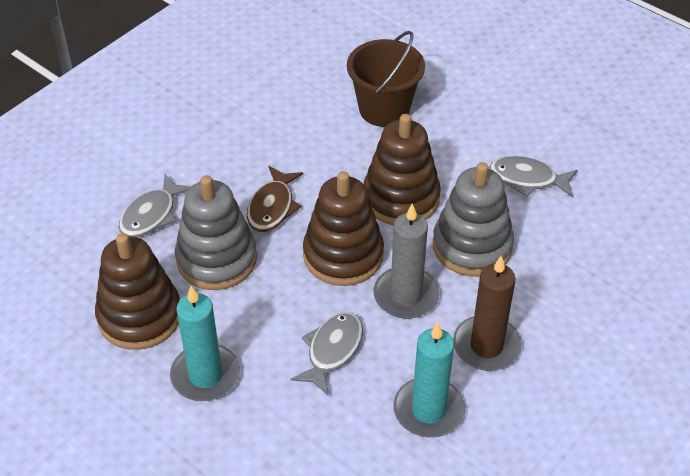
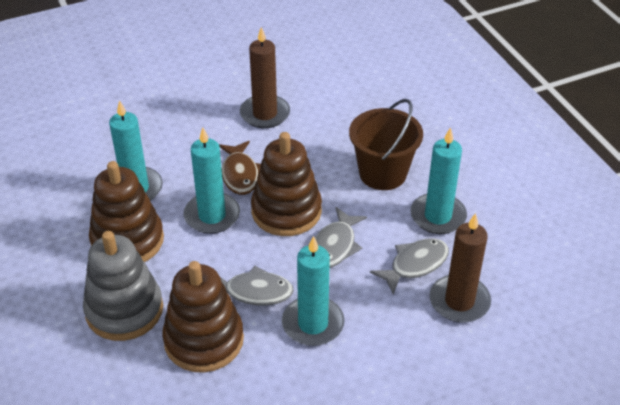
brown candle: 1 -> 2
grey candle: 1 -> 0
grey stacking toy: 2 -> 1
turquoise candle: 2 -> 4

